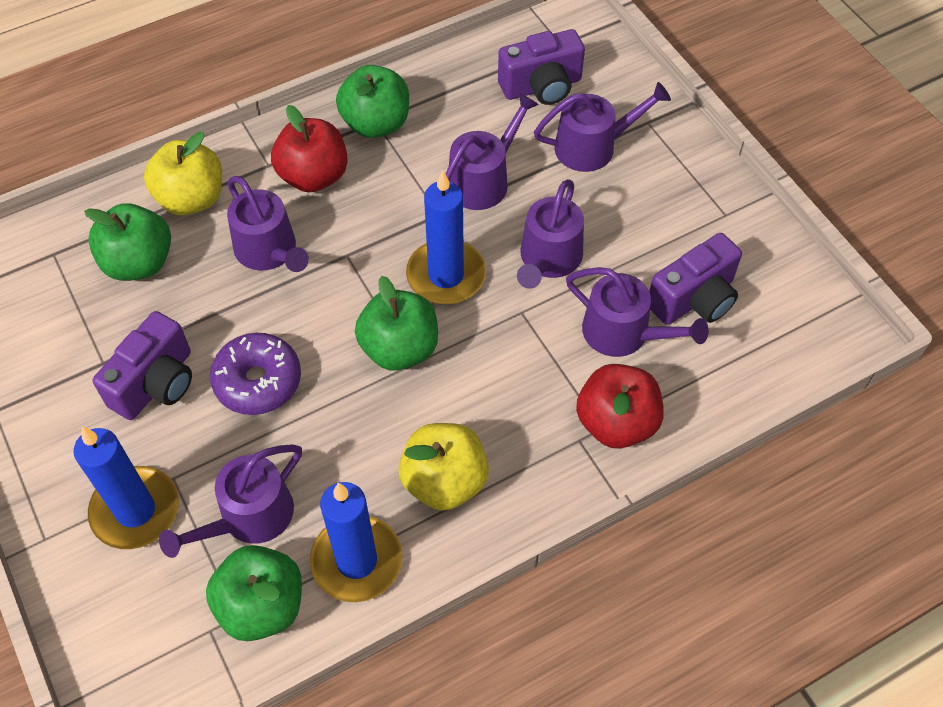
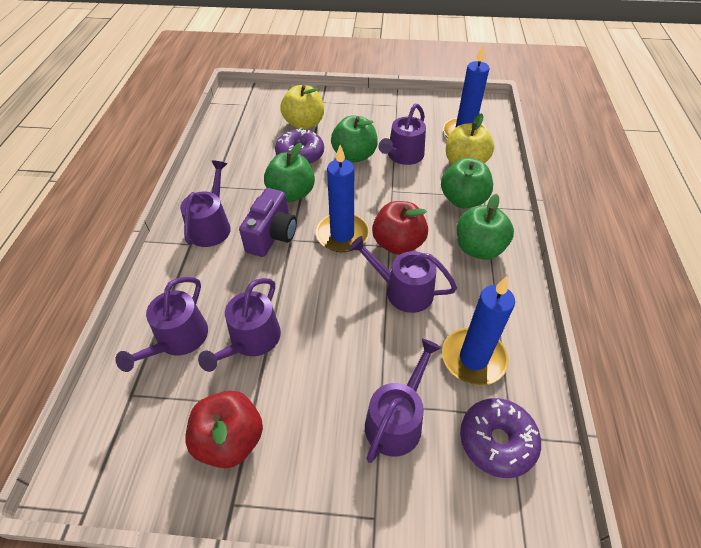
purple camera: 3 -> 1
purple donut: 1 -> 2

